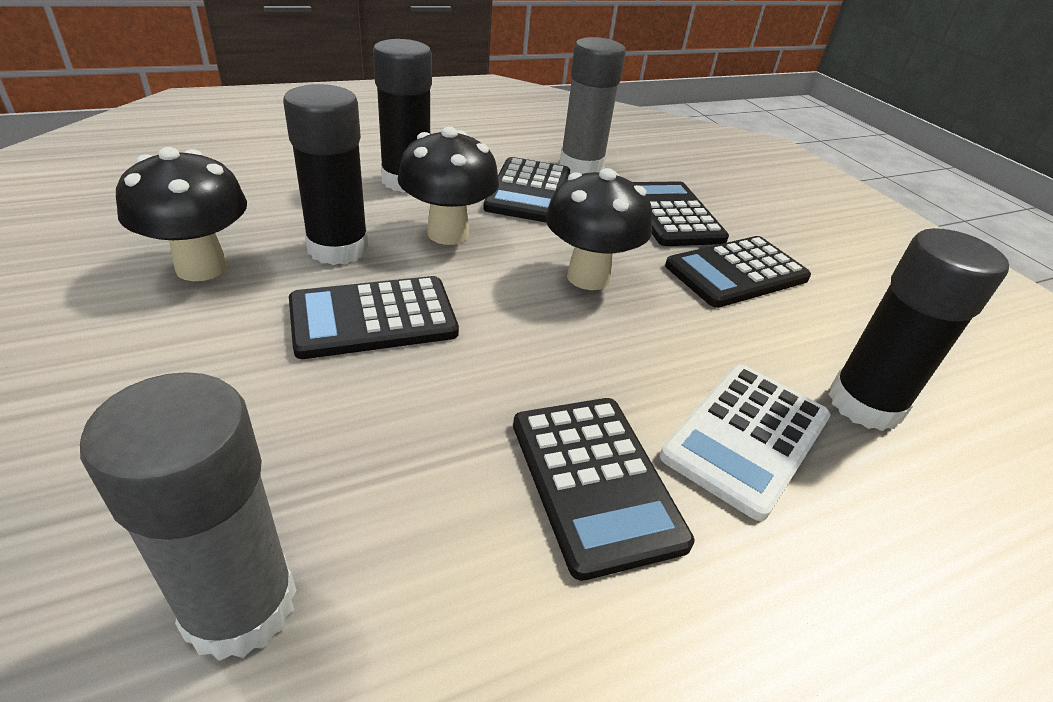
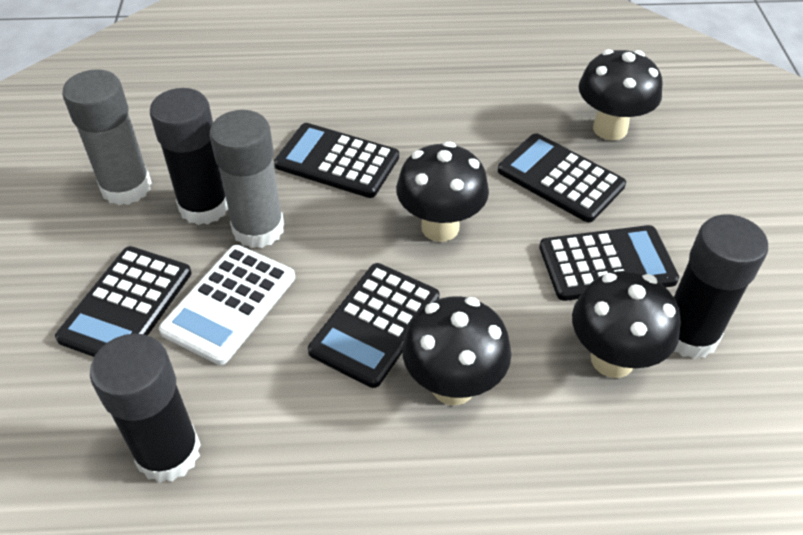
black mushroom: 3 -> 4

